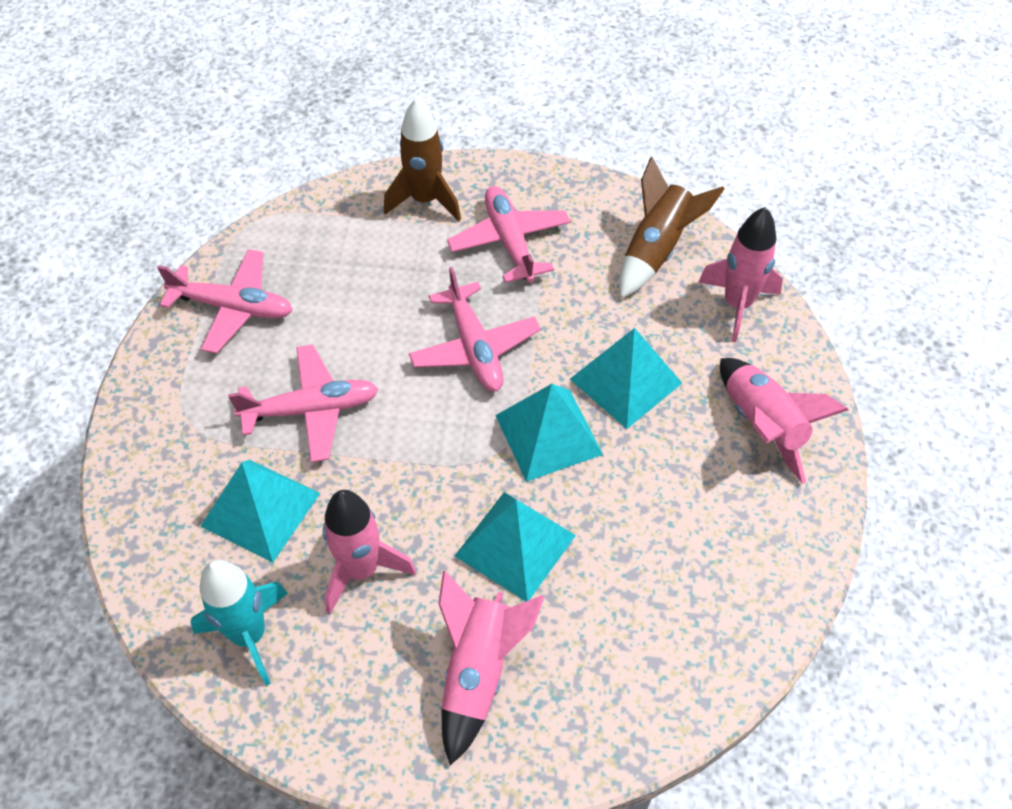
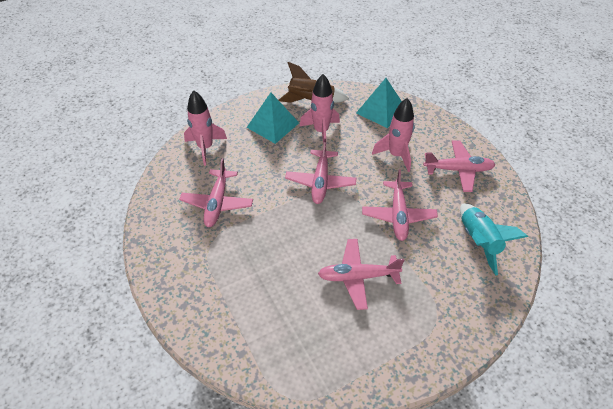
brown rocket: 2 -> 1
pink plane: 4 -> 5
pink rocket: 4 -> 3
turquoise pyramid: 4 -> 2

